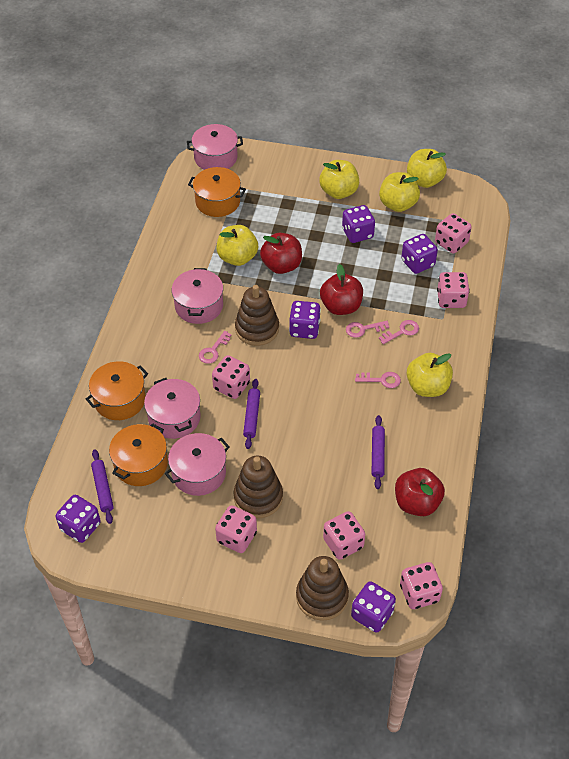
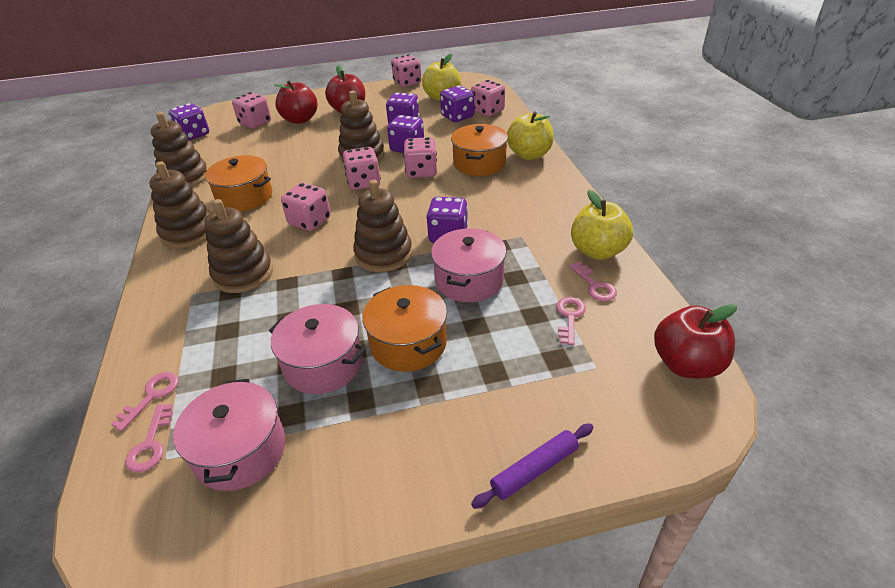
brown stacking toy: 3 -> 5
pink pot: 4 -> 3
purple rolling pin: 3 -> 1
yellow apple: 5 -> 3

